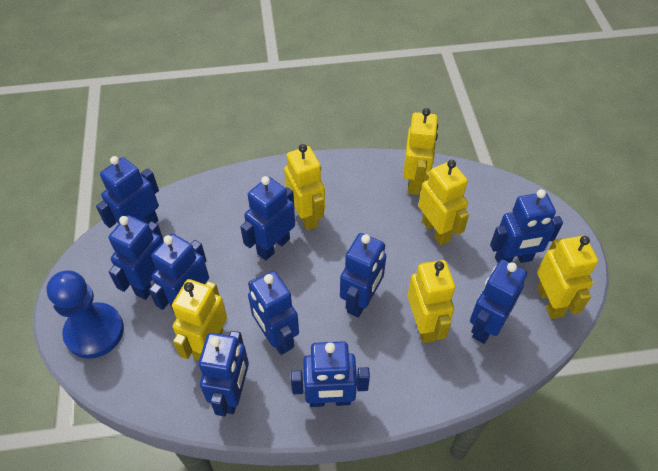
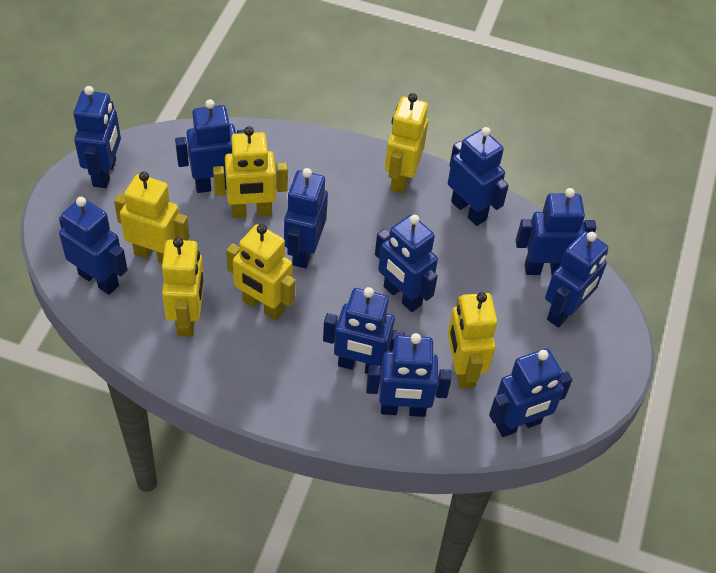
blue pawn: 1 -> 0
blue robot: 10 -> 11

